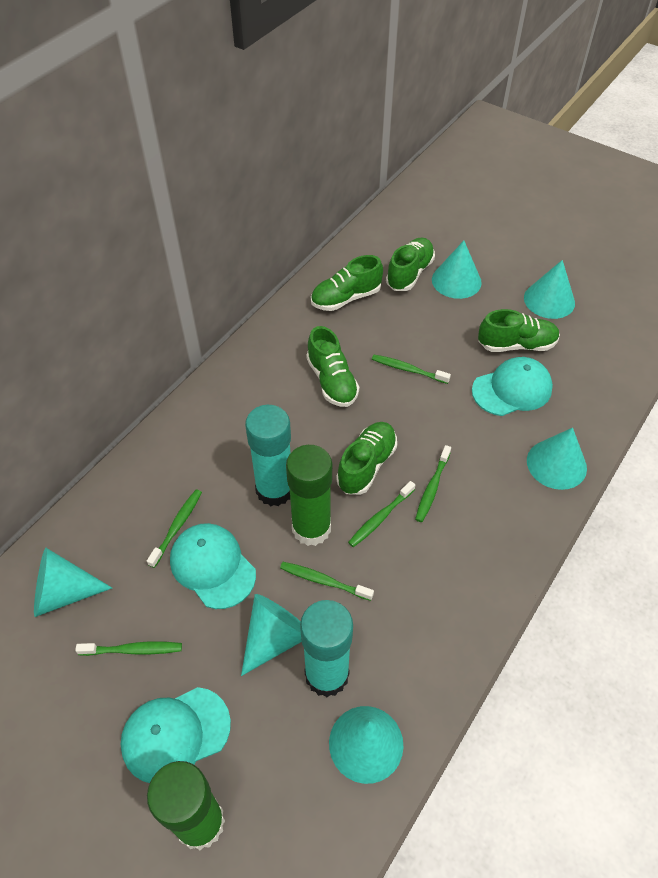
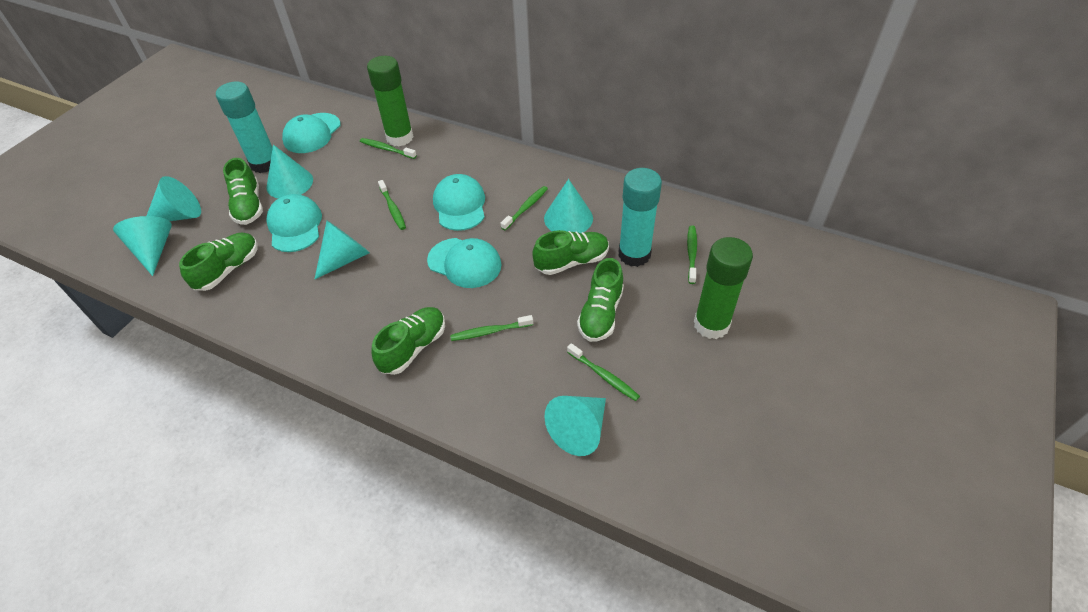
turquoise cap: 3 -> 4

